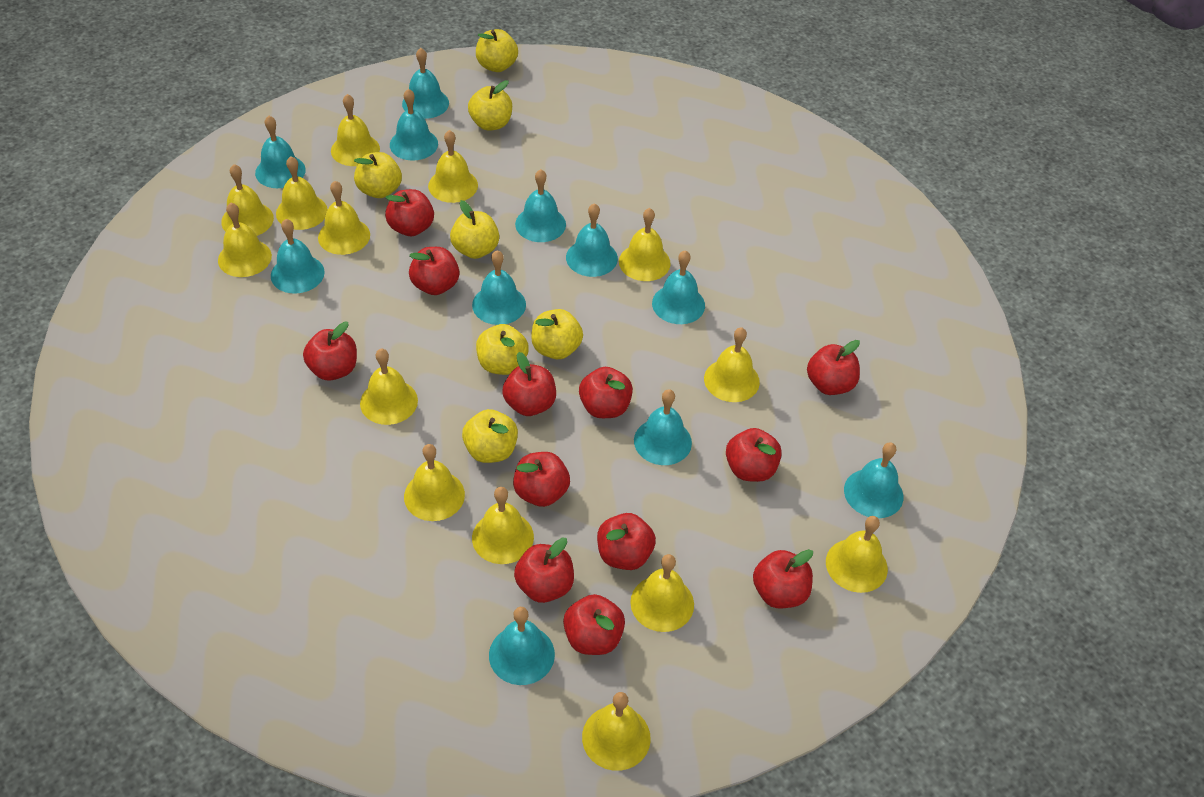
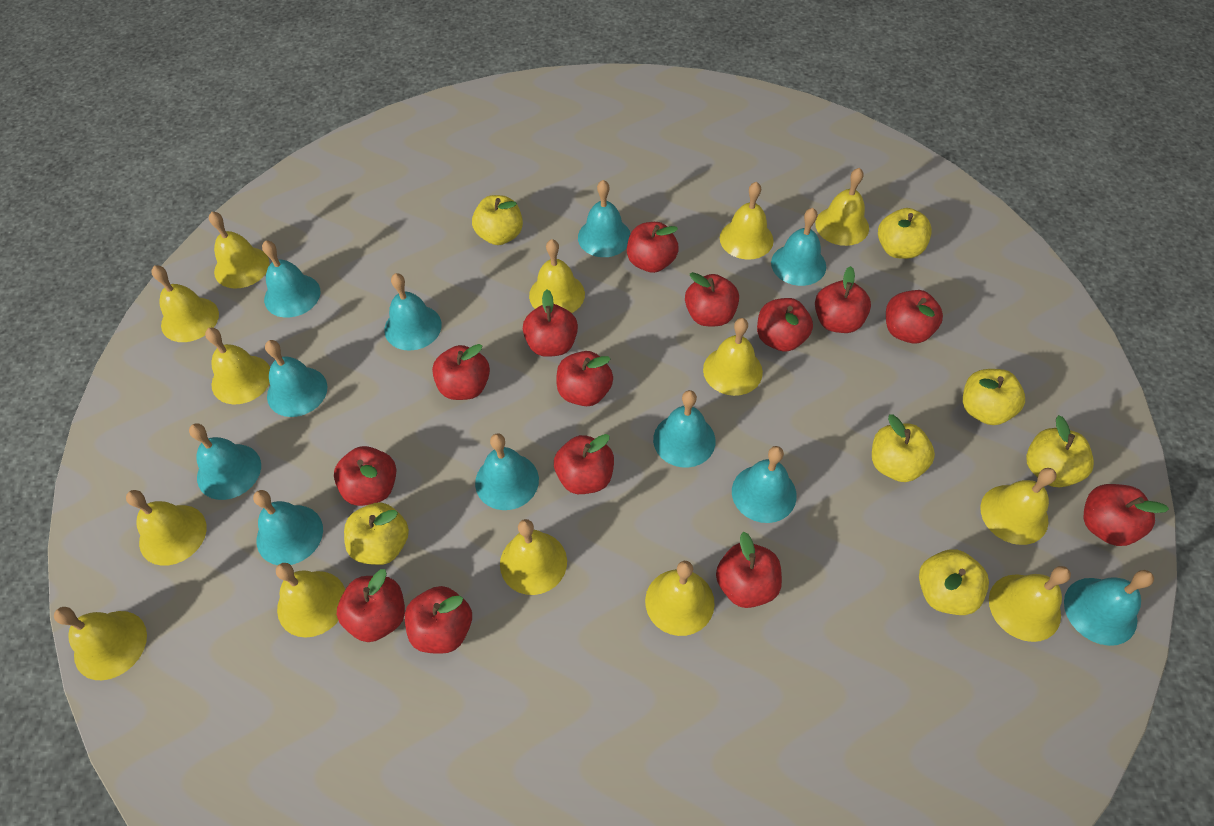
red apple: 12 -> 14

